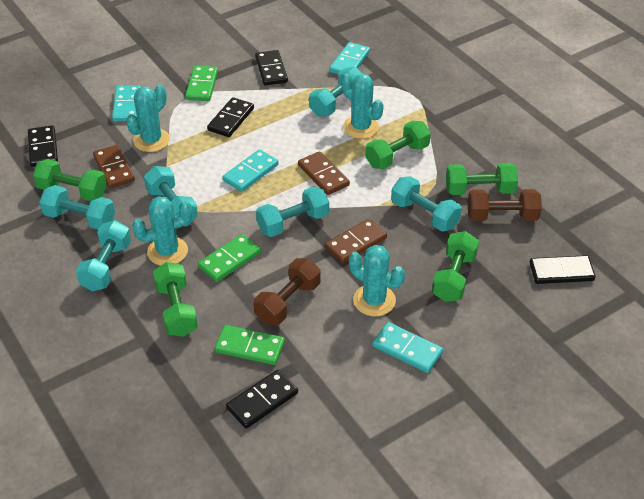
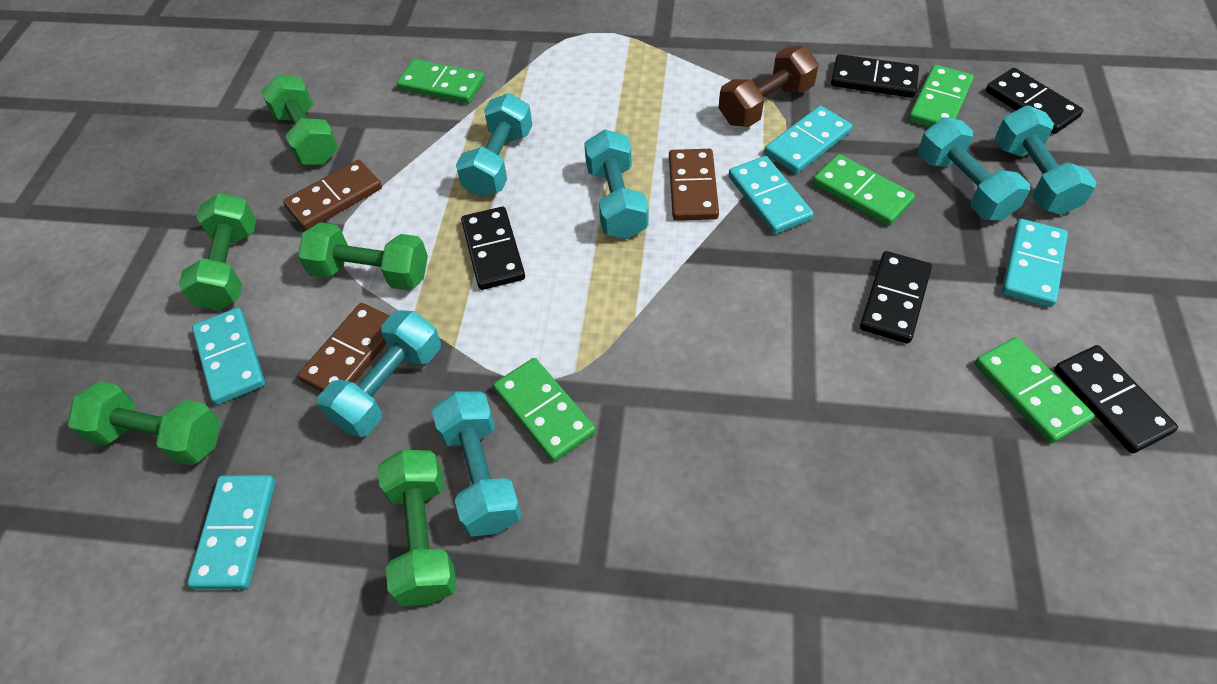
brown dumbbell: 2 -> 1
green domino: 3 -> 5
turquoise cactus: 4 -> 0
turquoise domino: 4 -> 5

